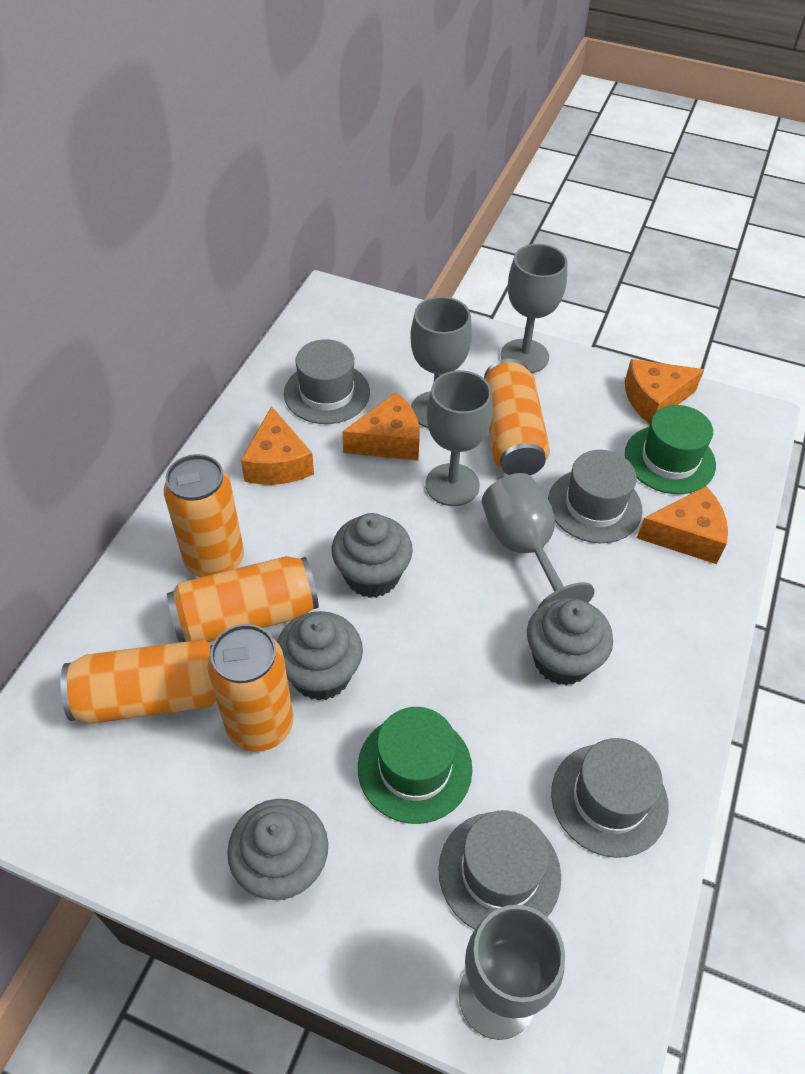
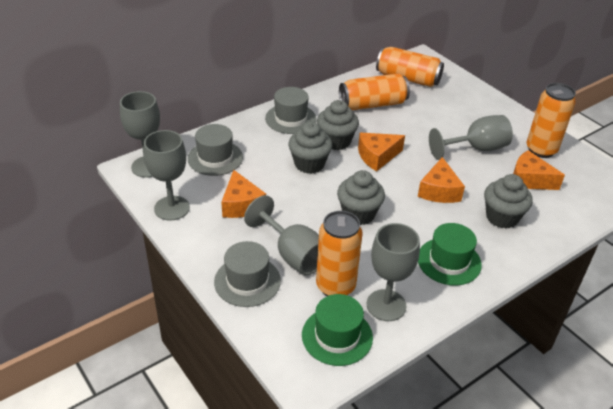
grey hat: 4 -> 3
orange can: 5 -> 4

